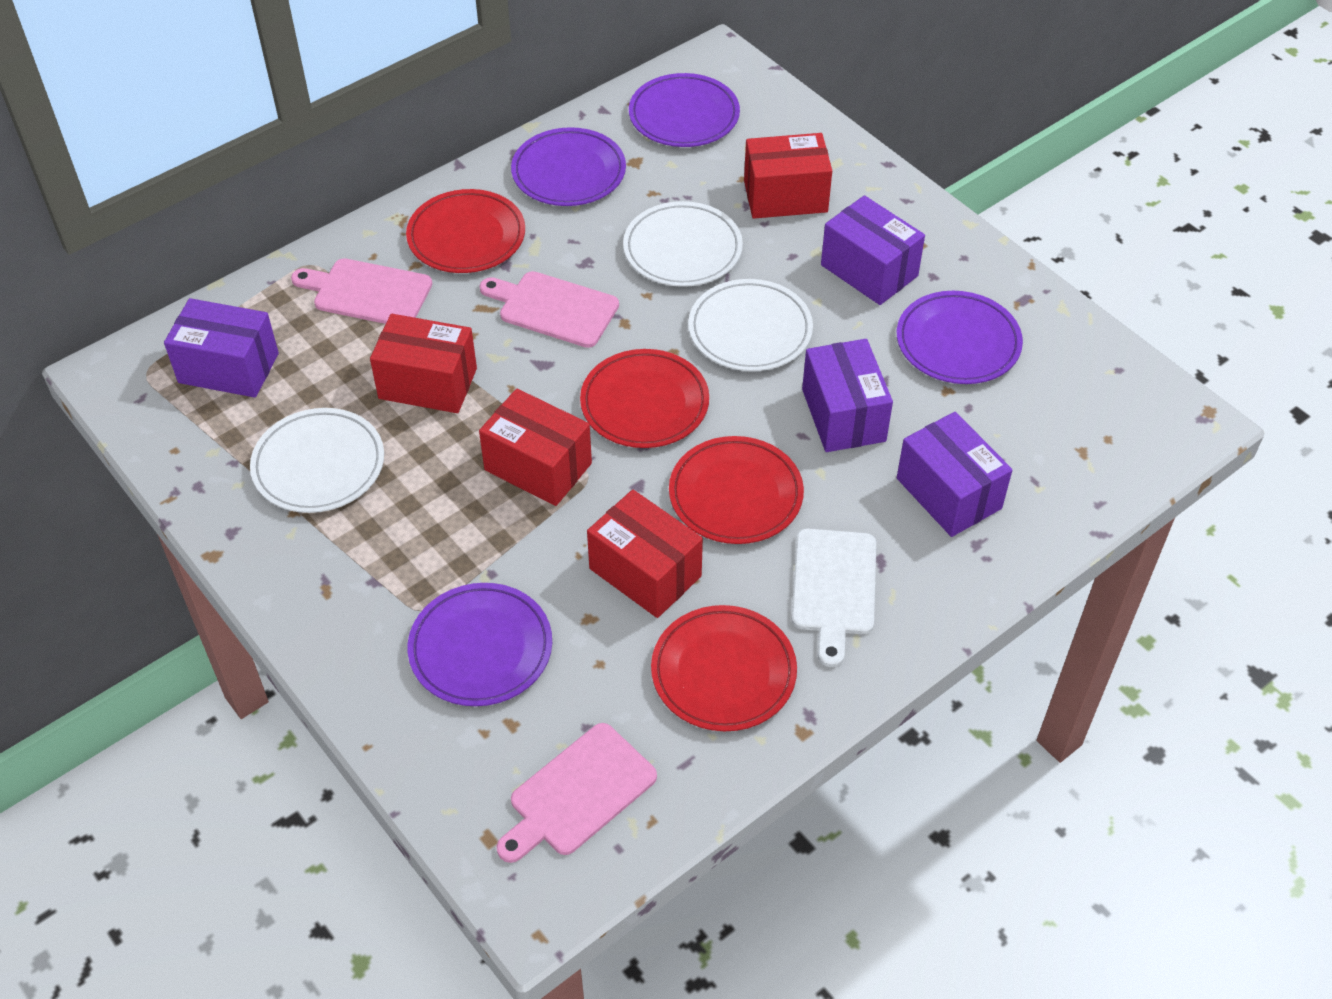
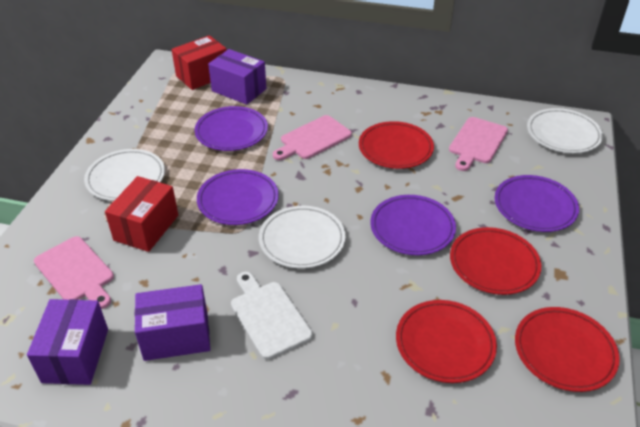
purple box: 4 -> 3
red box: 4 -> 2

